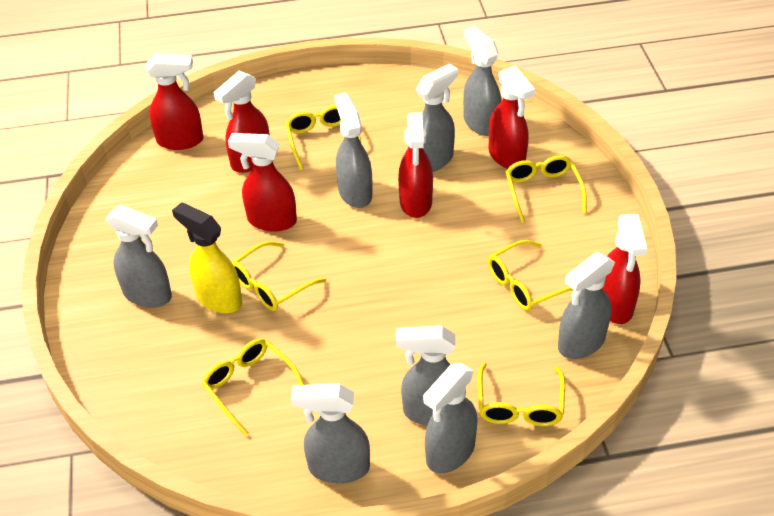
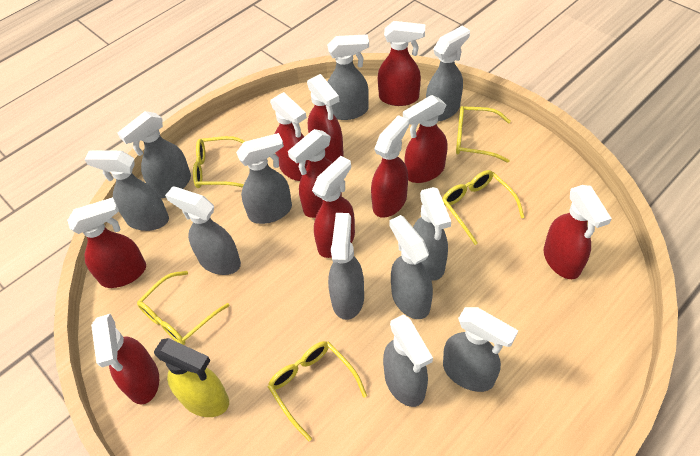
grey spray bottle: 8 -> 11
red spray bottle: 6 -> 10
yellow glasses: 6 -> 5

